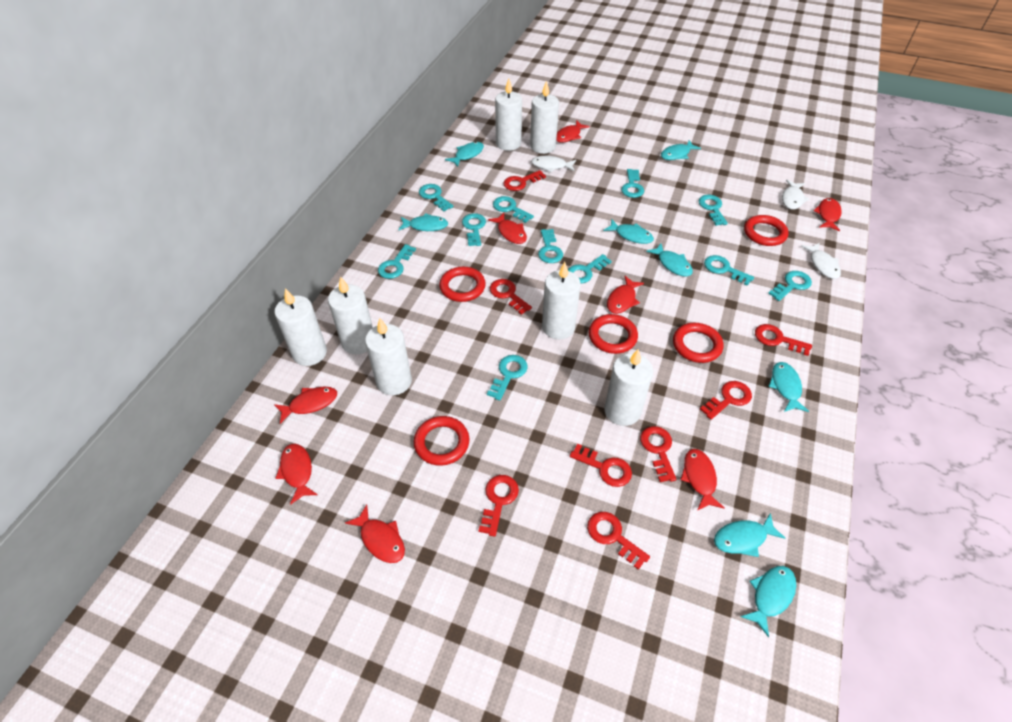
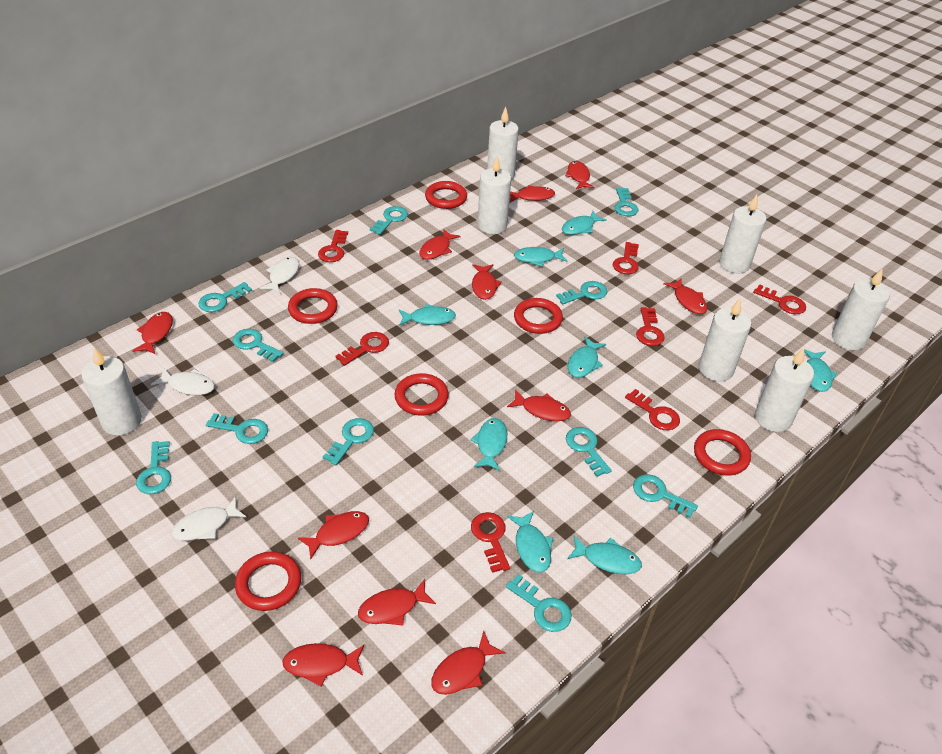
red fish: 8 -> 11
red key: 8 -> 7
red ring: 5 -> 6

